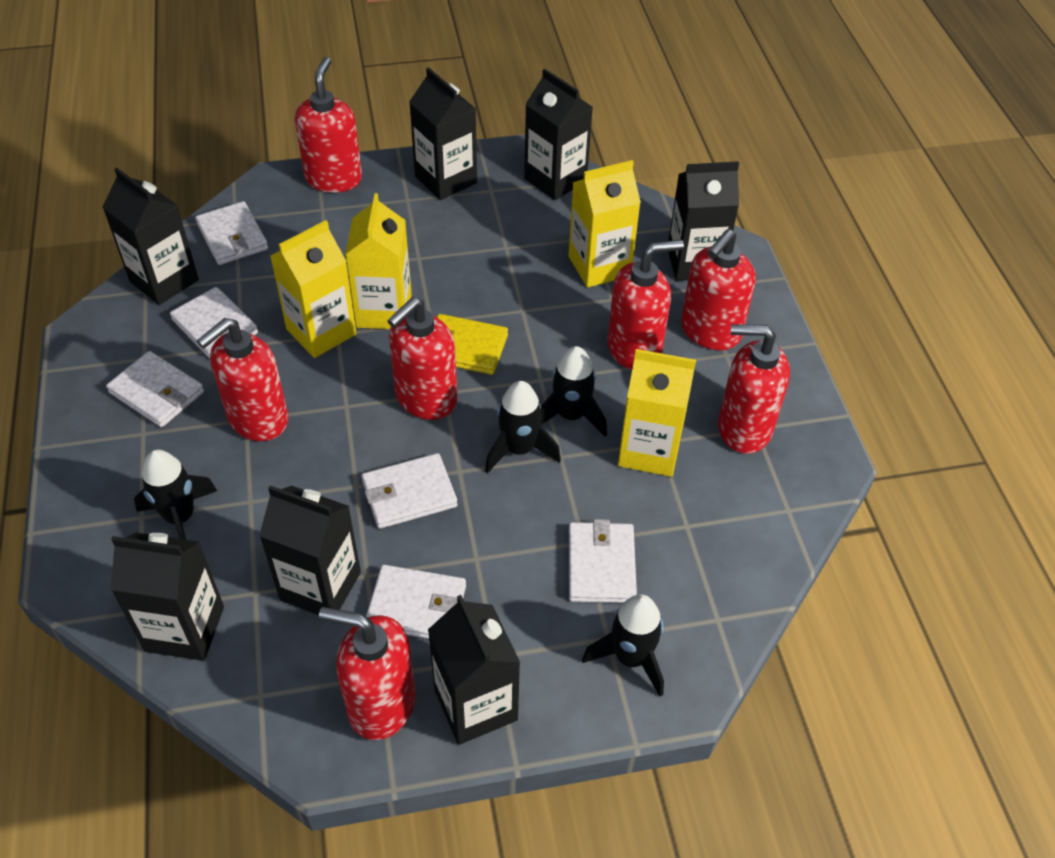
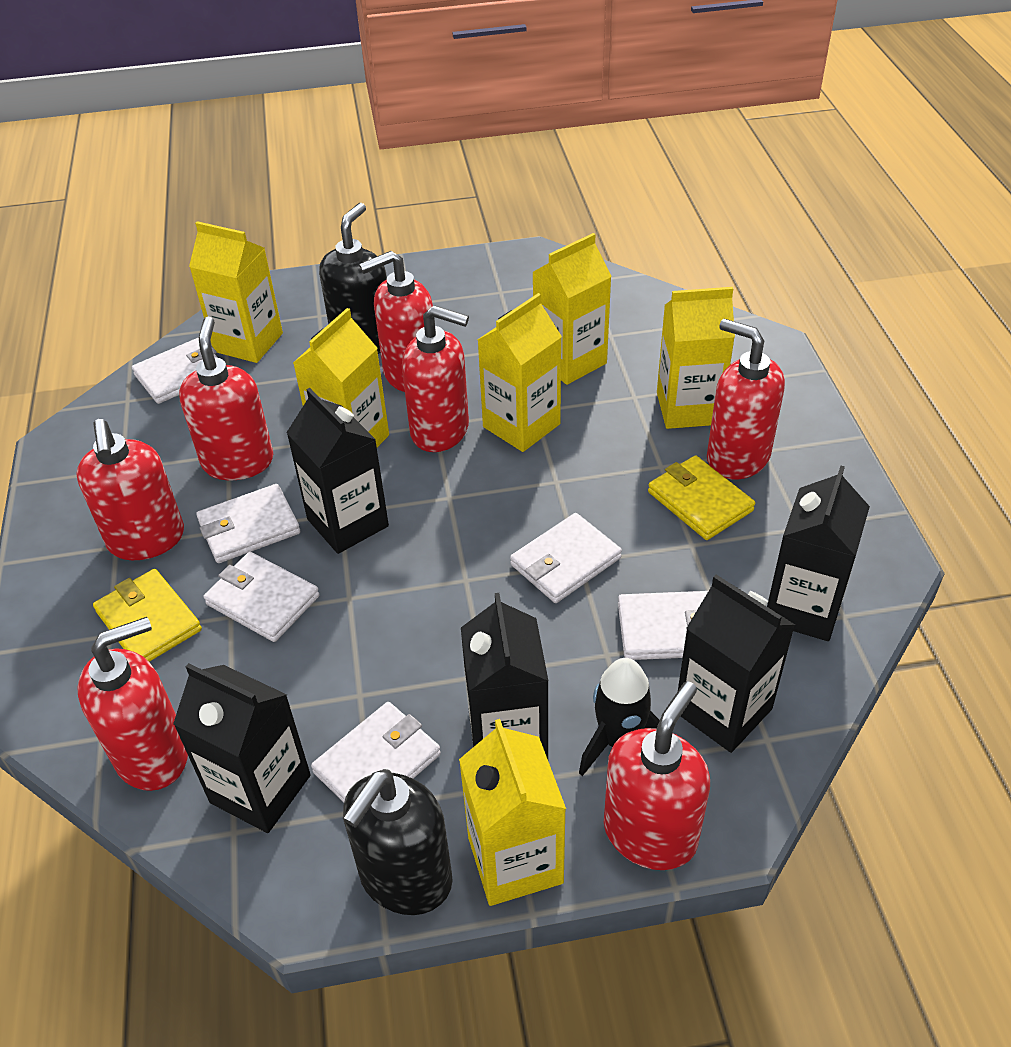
black carton: 7 -> 5
black rocket: 4 -> 1
black soap dispenser: 0 -> 2
yellow carton: 4 -> 6
yellow wallet: 1 -> 2

